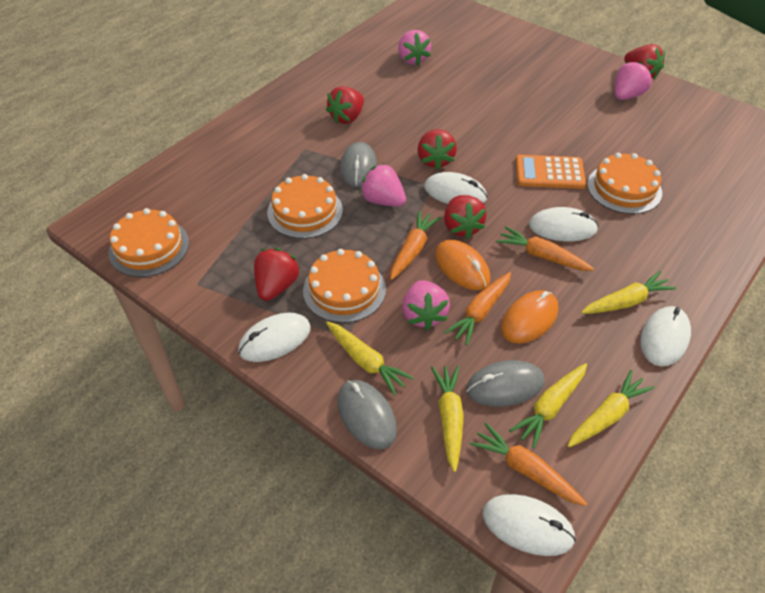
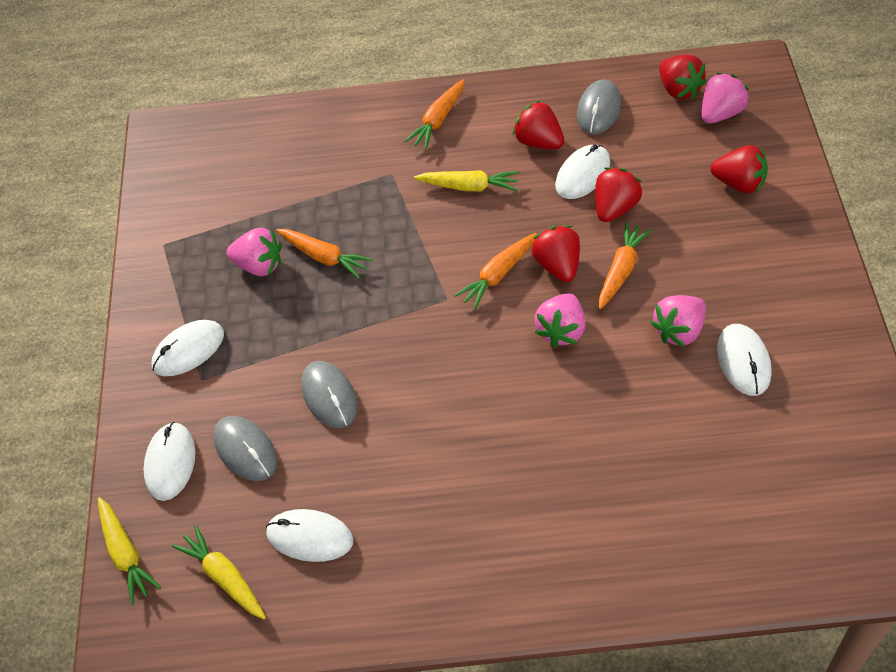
orange cake: 4 -> 0
orange calculator: 1 -> 0
orange mouse: 2 -> 0
yellow carrot: 5 -> 3

